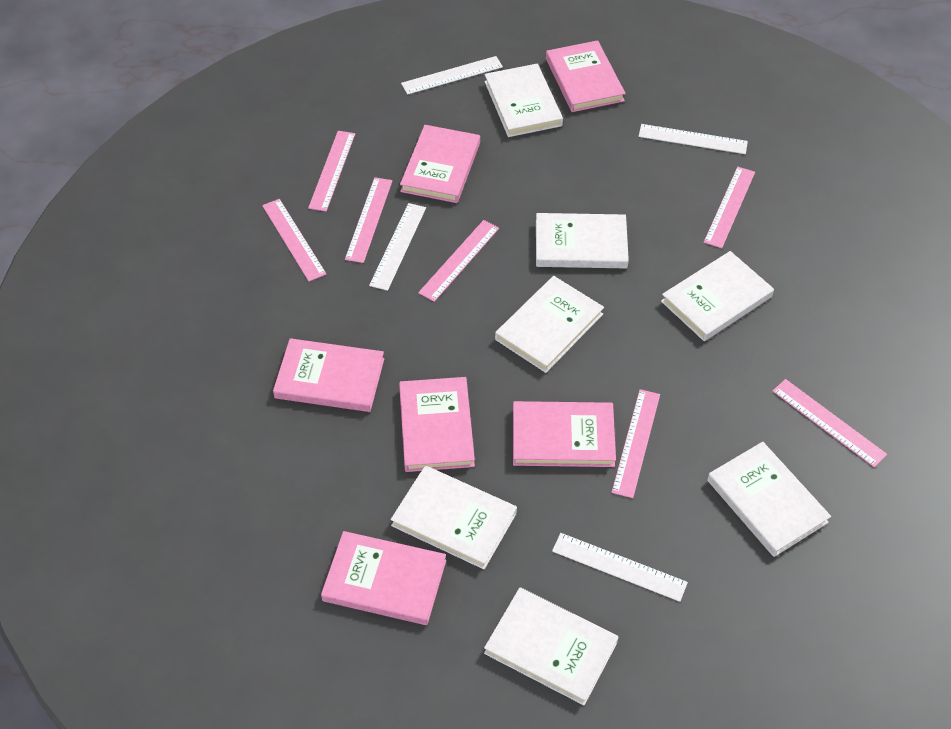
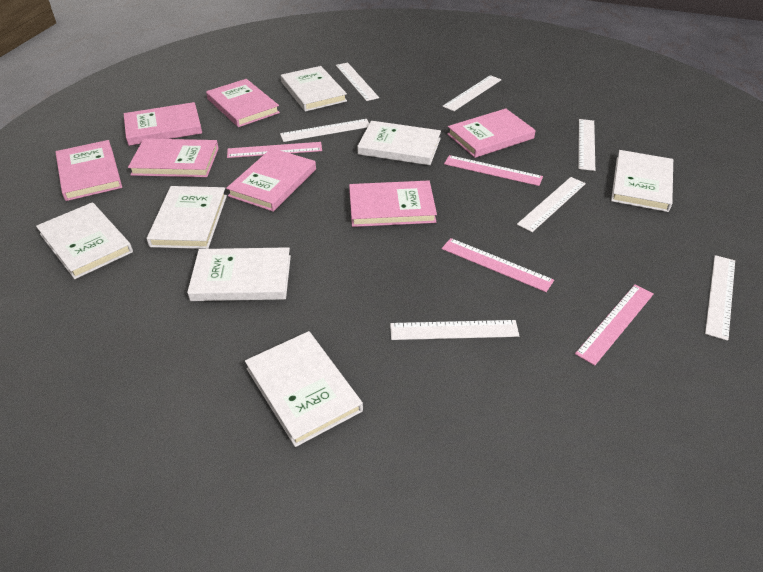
pink book: 6 -> 7
pink ruler: 7 -> 4
white ruler: 4 -> 7

